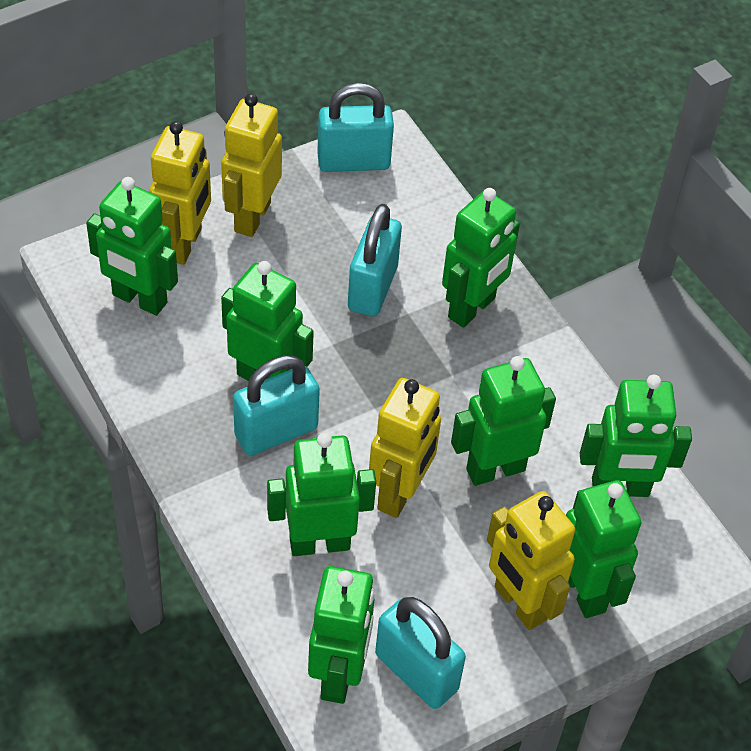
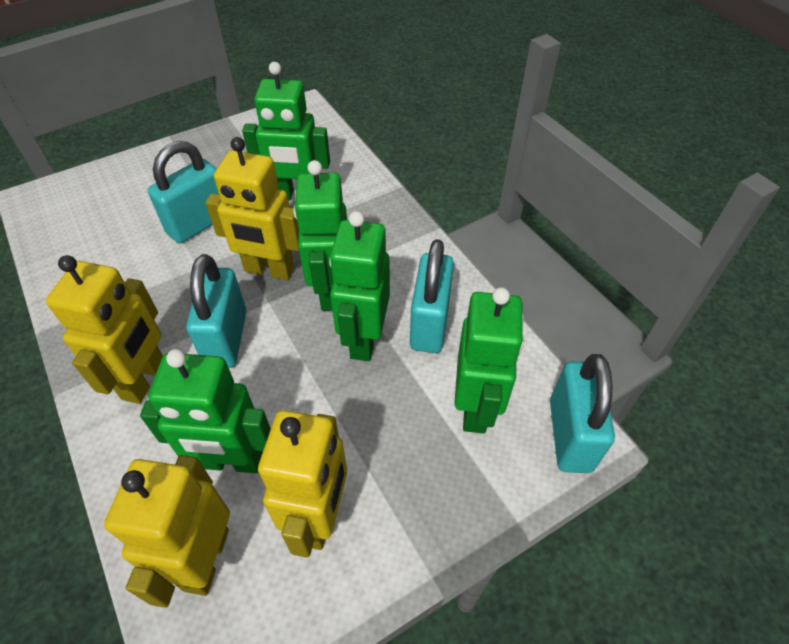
green robot: 8 -> 5

